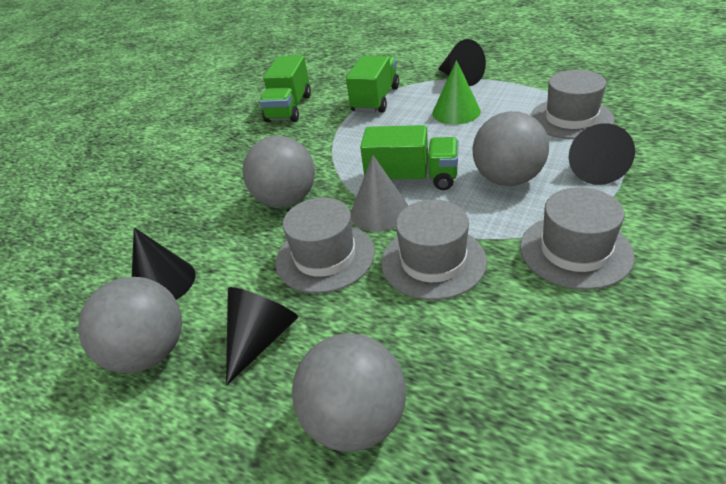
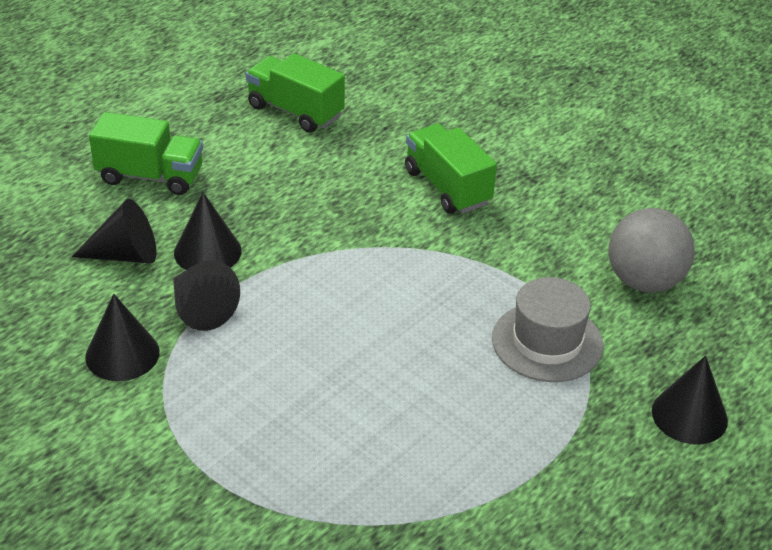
black cone: 4 -> 5
green cone: 1 -> 0
grey ball: 4 -> 1
grey cone: 1 -> 0
grey hat: 4 -> 1

